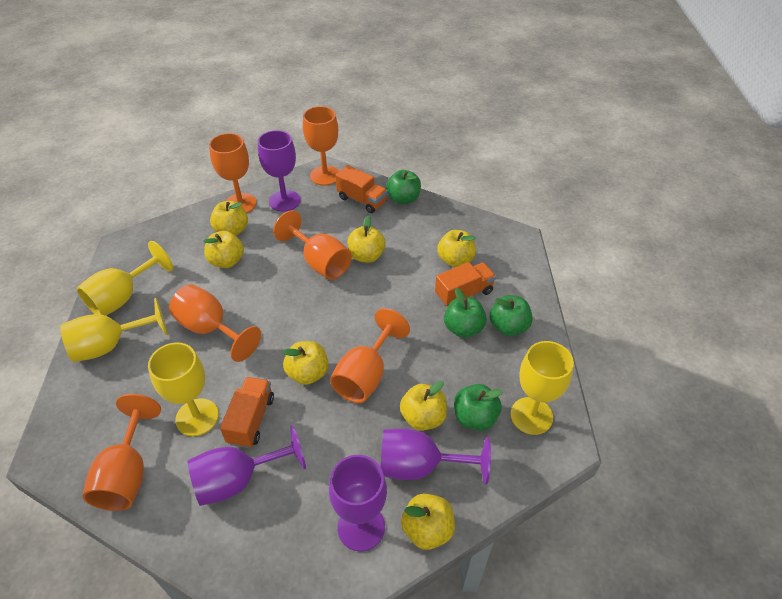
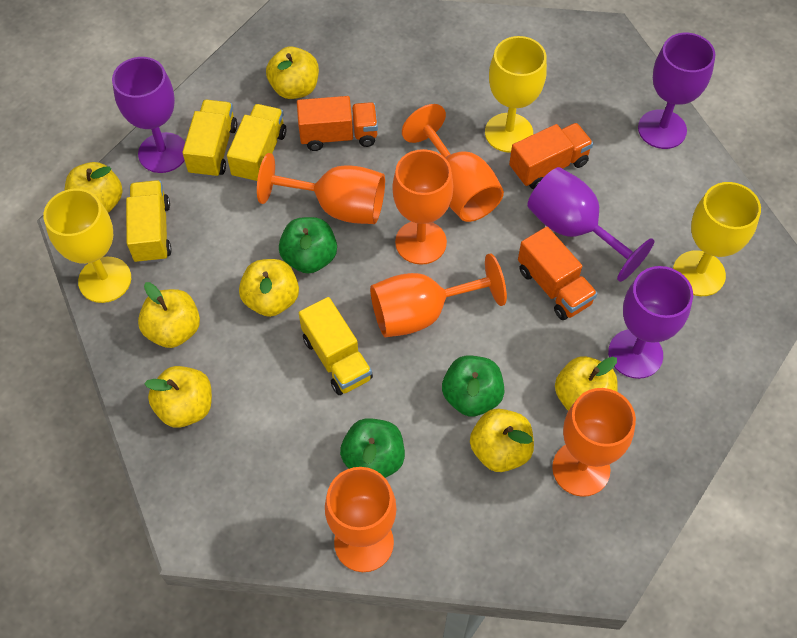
green apple: 4 -> 3
yellow goblet: 4 -> 3
yellow truck: 0 -> 4

